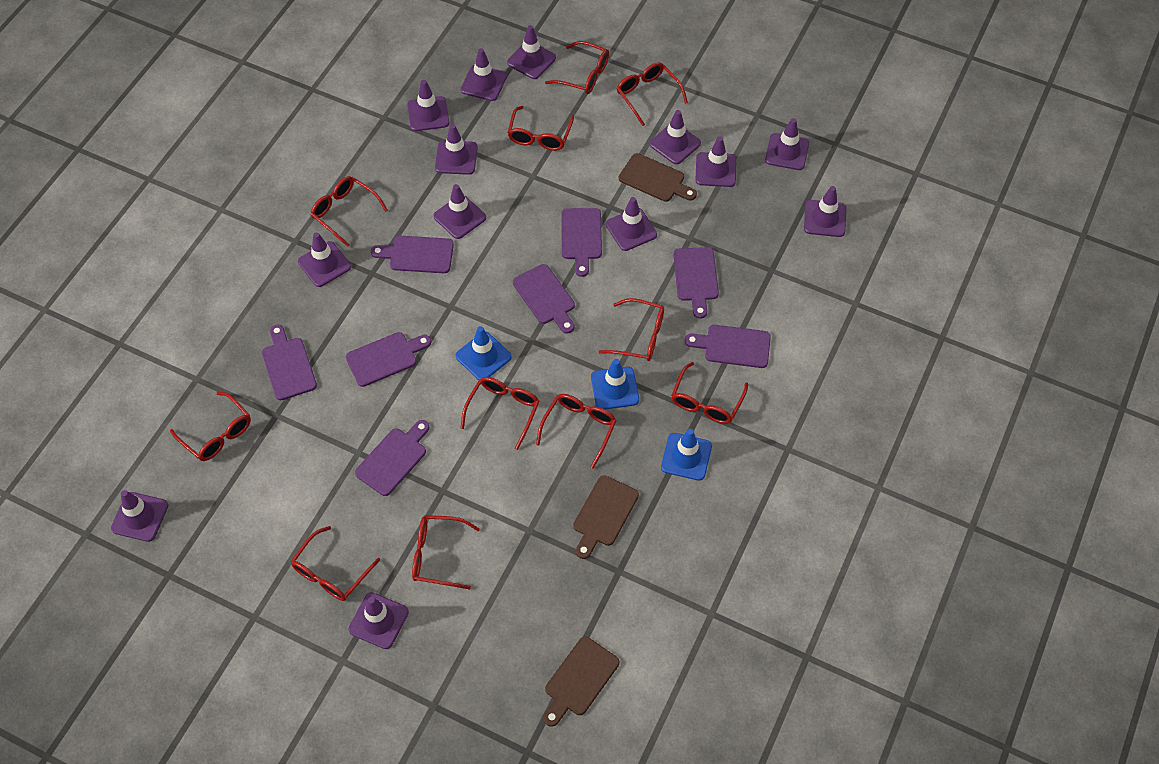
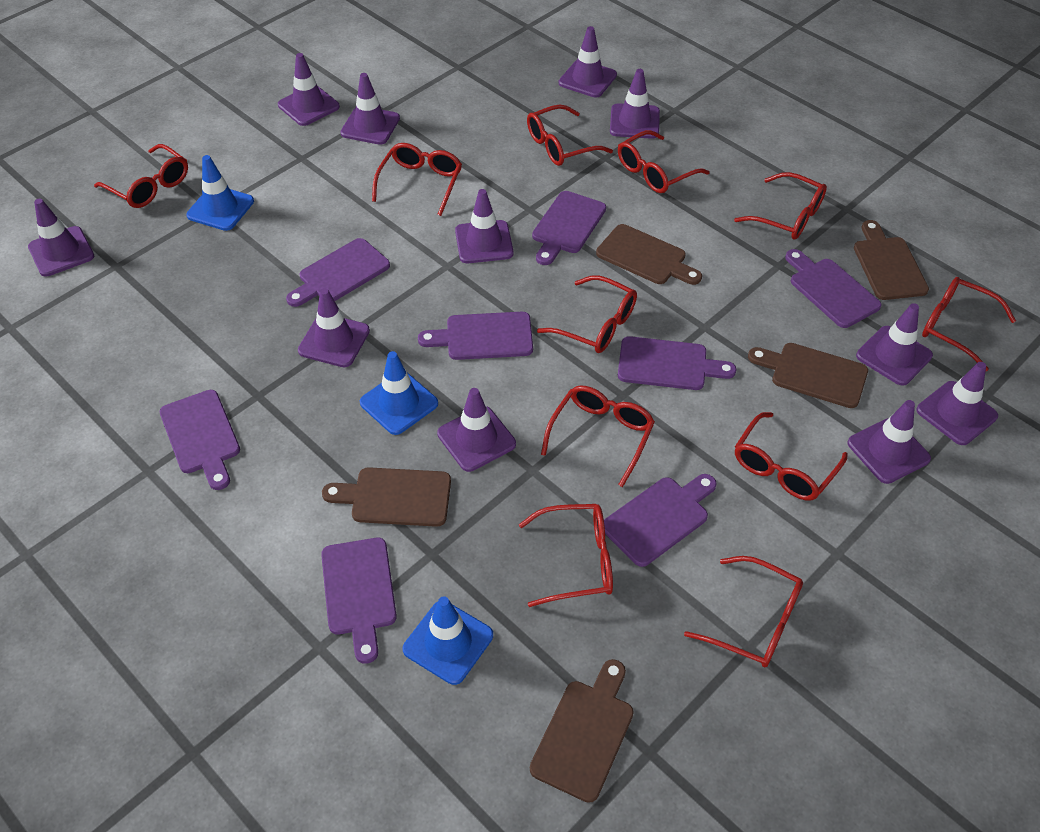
brown cutting board: 3 -> 5
purple traffic cone: 13 -> 11

